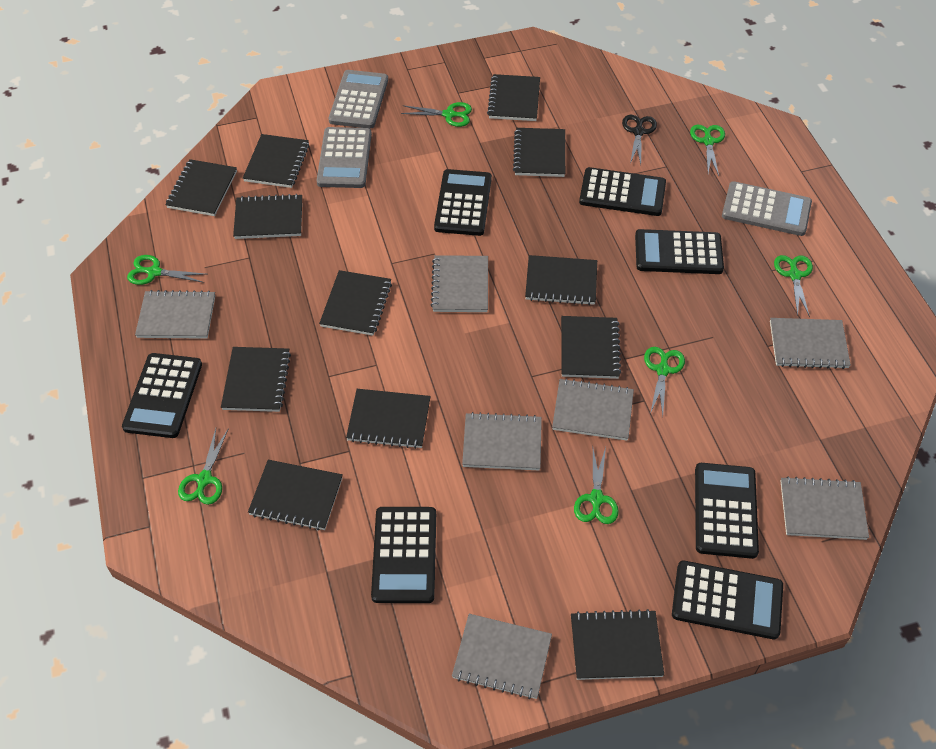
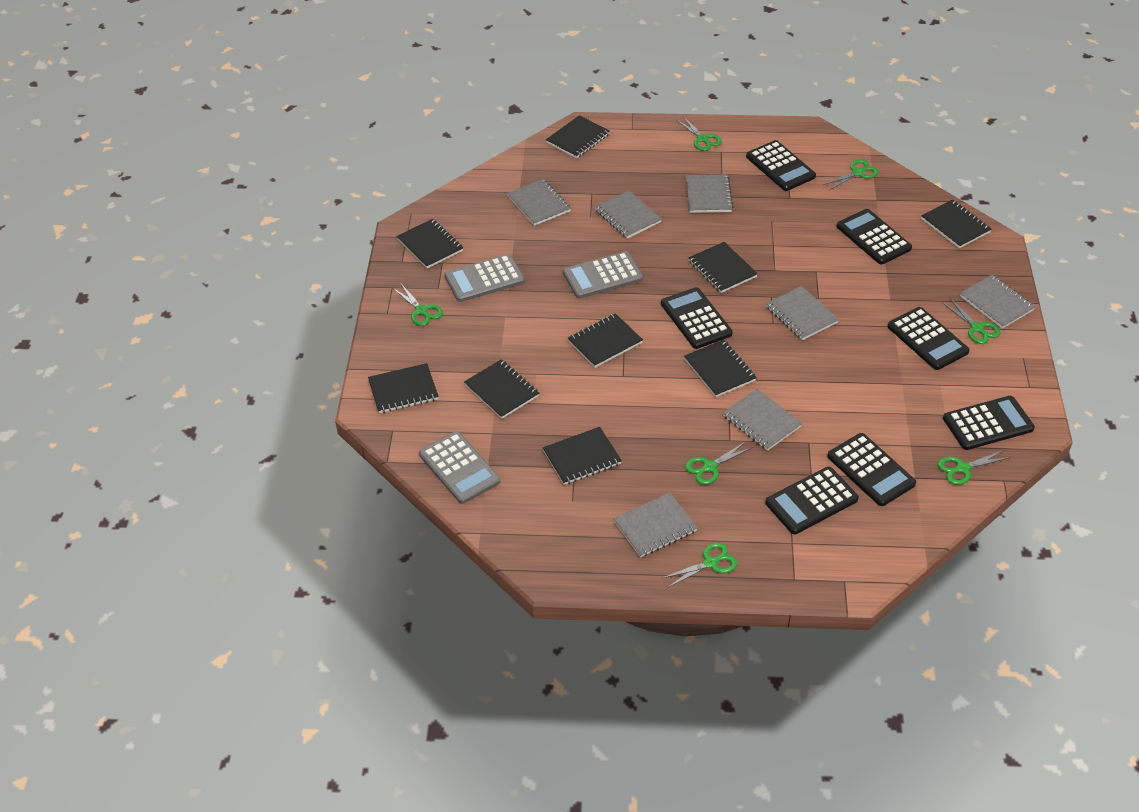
black notebook: 12 -> 9
black scissors: 1 -> 0

